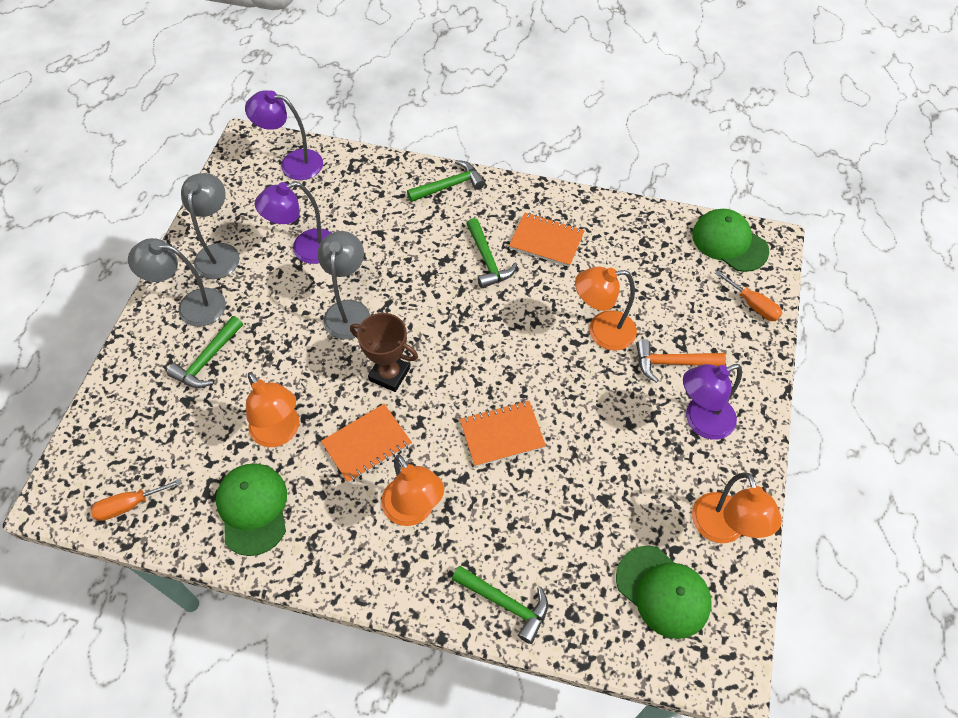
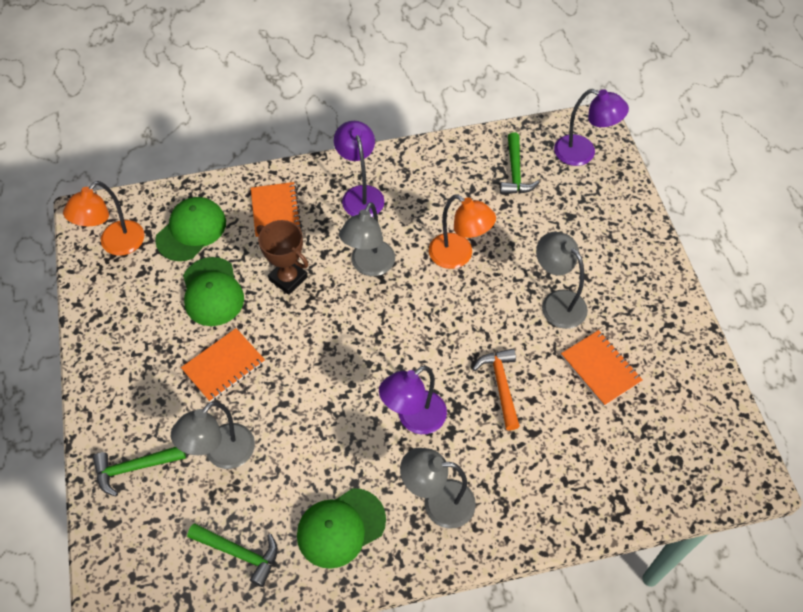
green hammer: 4 -> 3
grey lamp: 3 -> 4
orange lamp: 4 -> 2
orange screwdriver: 2 -> 0

